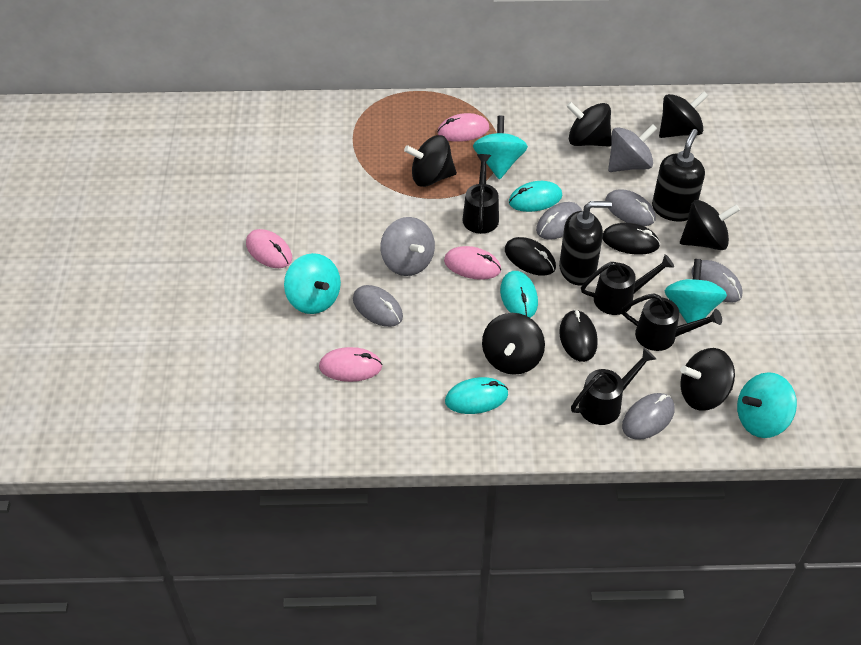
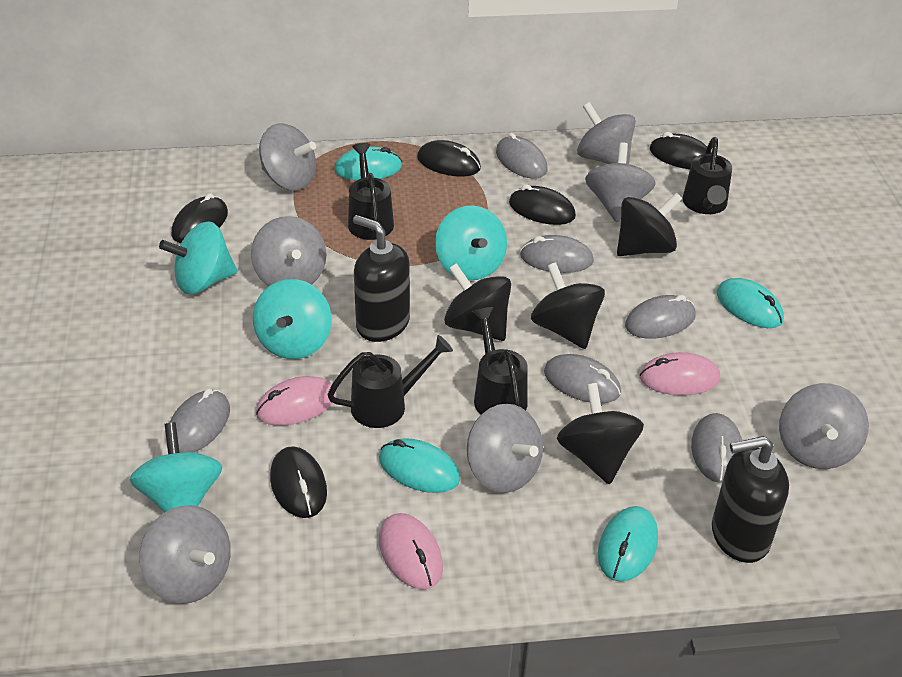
black mouse: 3 -> 5
black spinning top: 6 -> 4
grey mouse: 5 -> 6
grey spinning top: 2 -> 7
pink mouse: 4 -> 3
turquoise mouse: 3 -> 4

